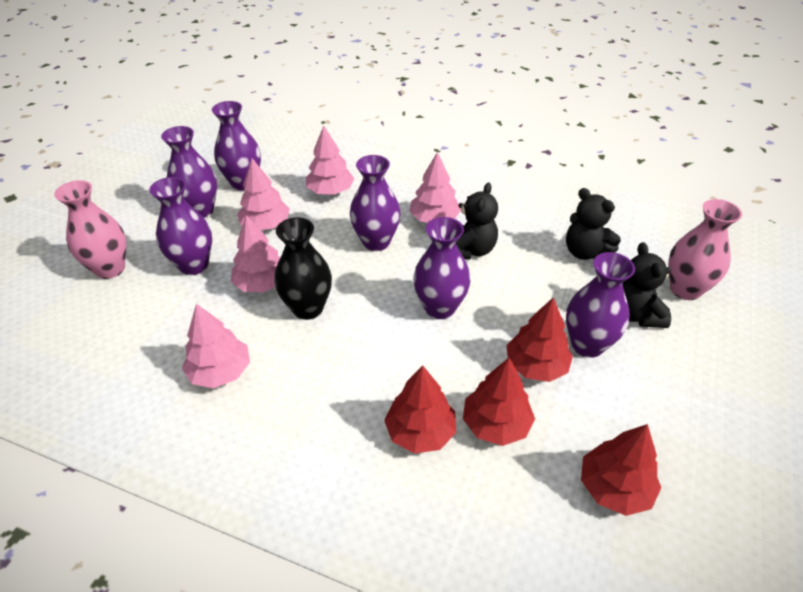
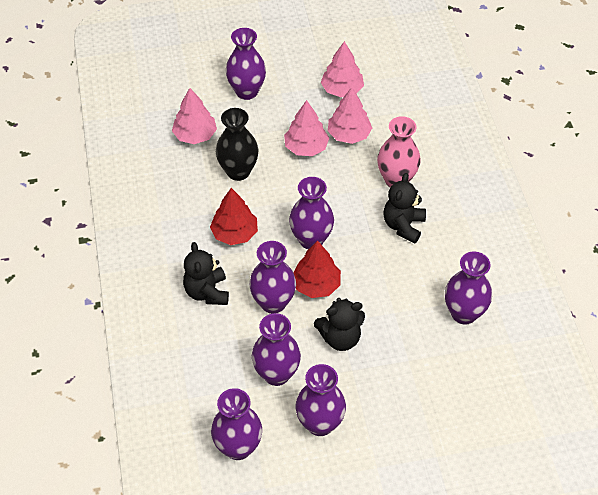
pink tree: 5 -> 4
pink vase: 2 -> 1
purple vase: 6 -> 7
red tree: 4 -> 2

